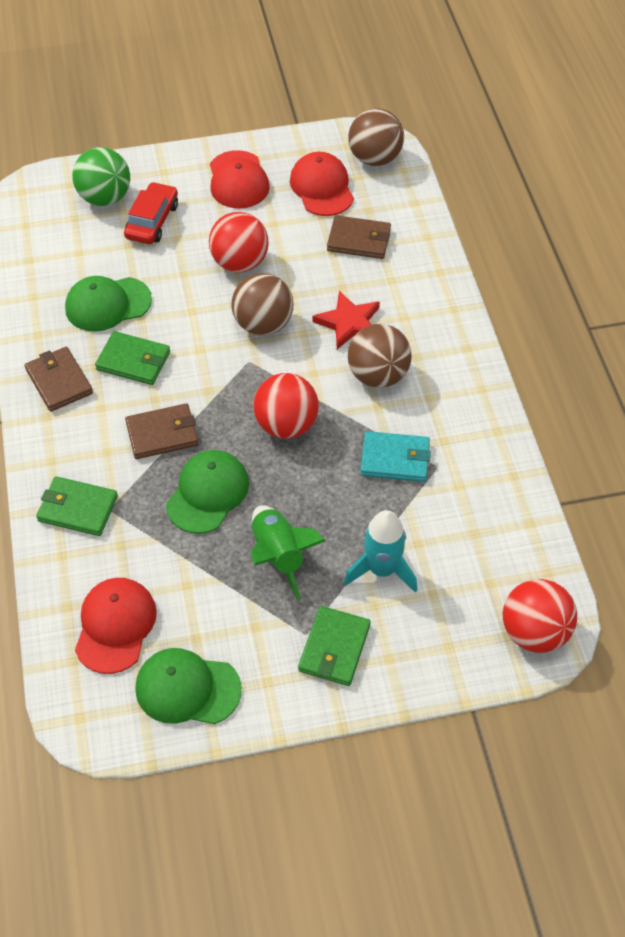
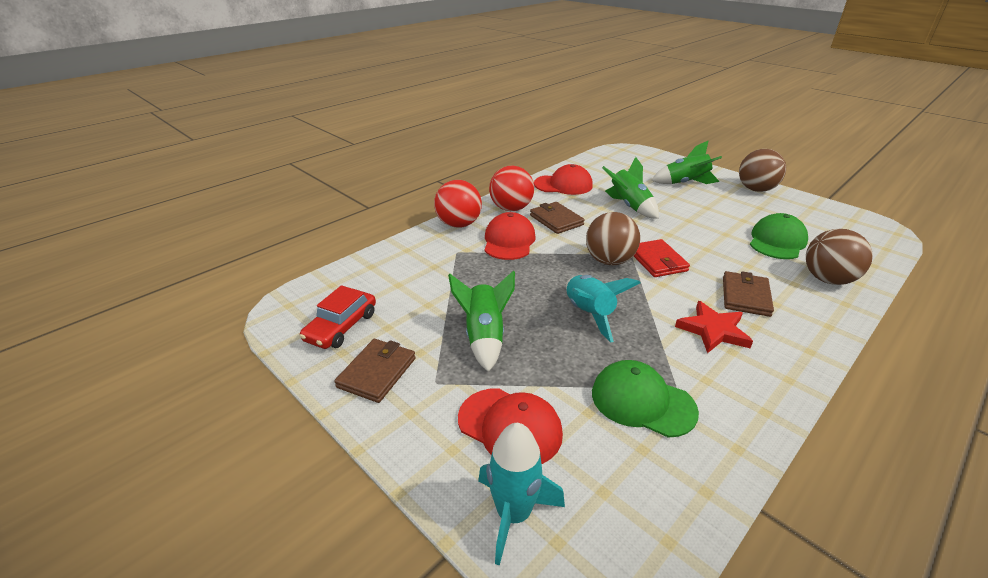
green ball: 1 -> 0
green cap: 3 -> 2
green rocket: 1 -> 3
green wallet: 3 -> 0
red ball: 3 -> 2
red wallet: 0 -> 1
turquoise rocket: 1 -> 2
turquoise wallet: 1 -> 0

